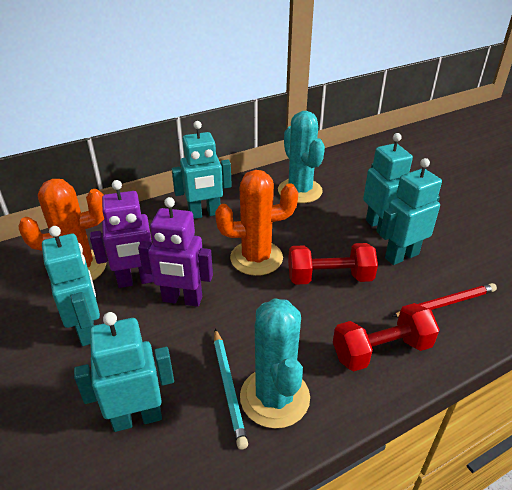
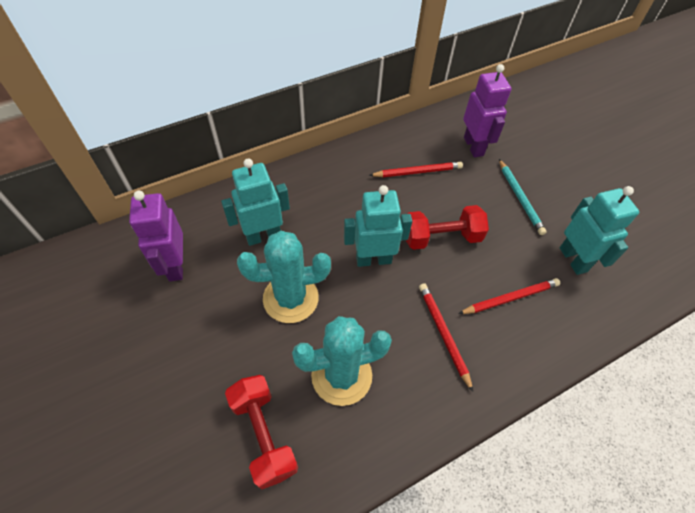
orange cactus: 2 -> 0
red pencil: 1 -> 3
turquoise robot: 5 -> 3

